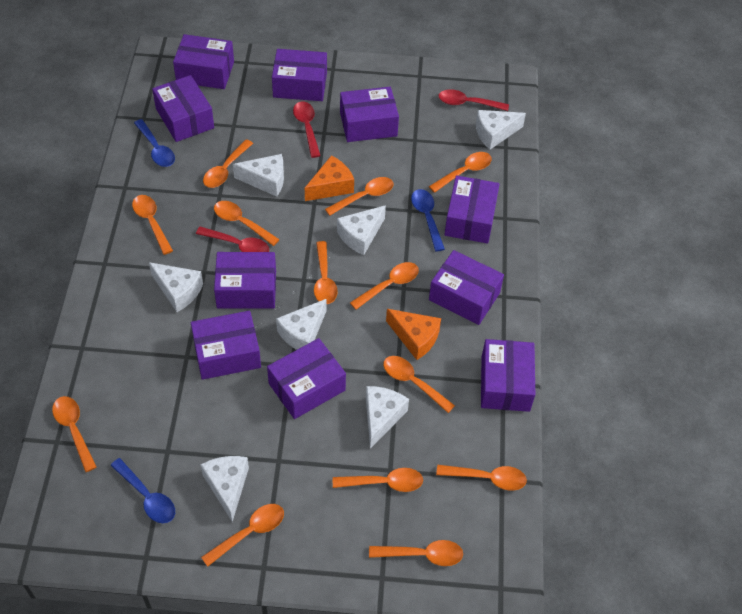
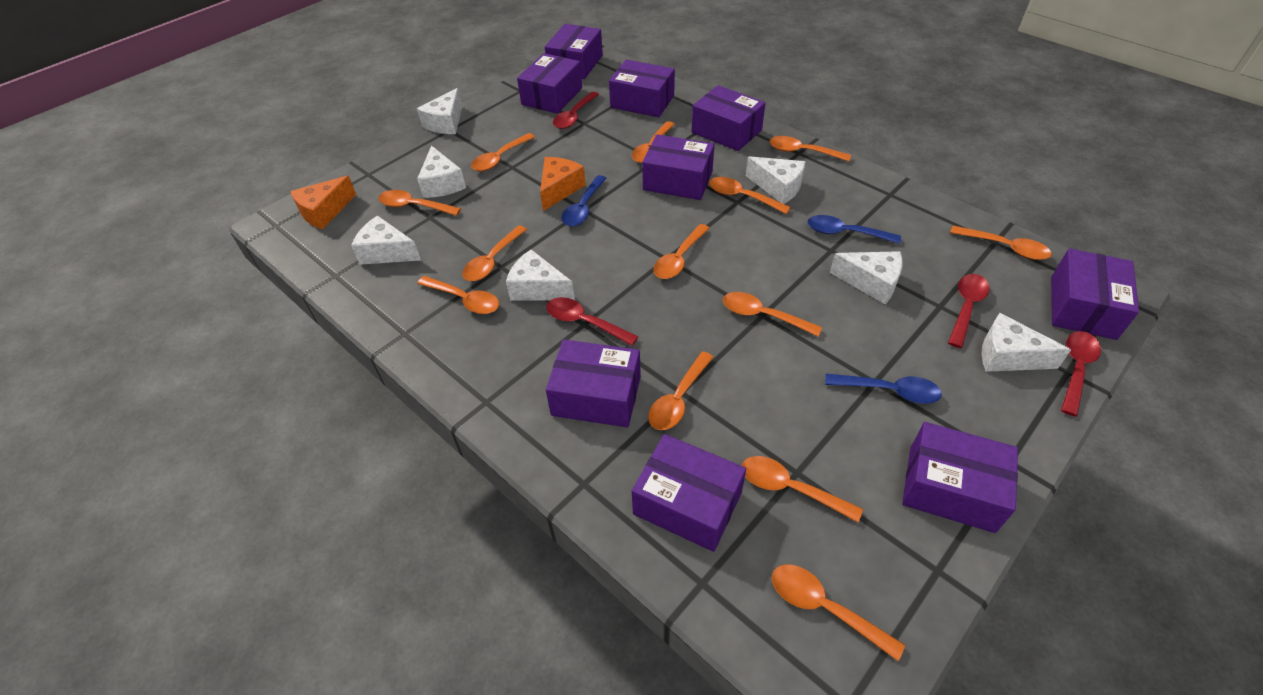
purple box: 10 -> 9
red spoon: 3 -> 4

